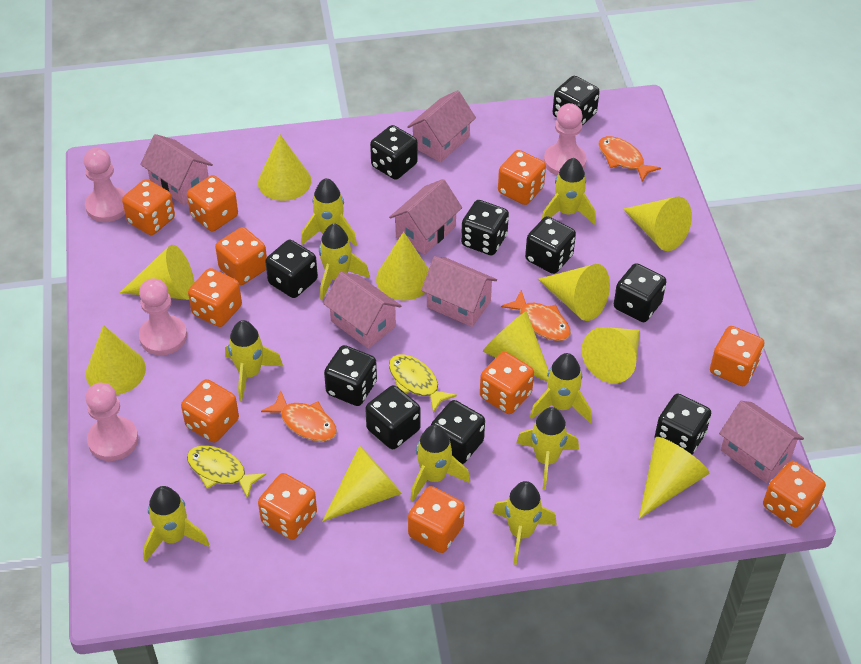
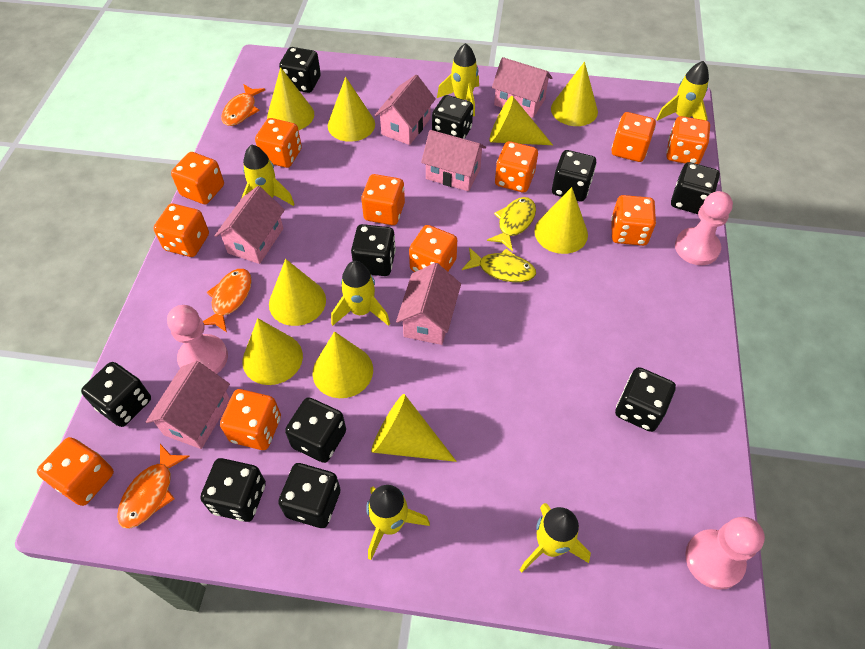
pink pawn: 4 -> 3
yellow cone: 10 -> 9
yellow rocket: 9 -> 6

